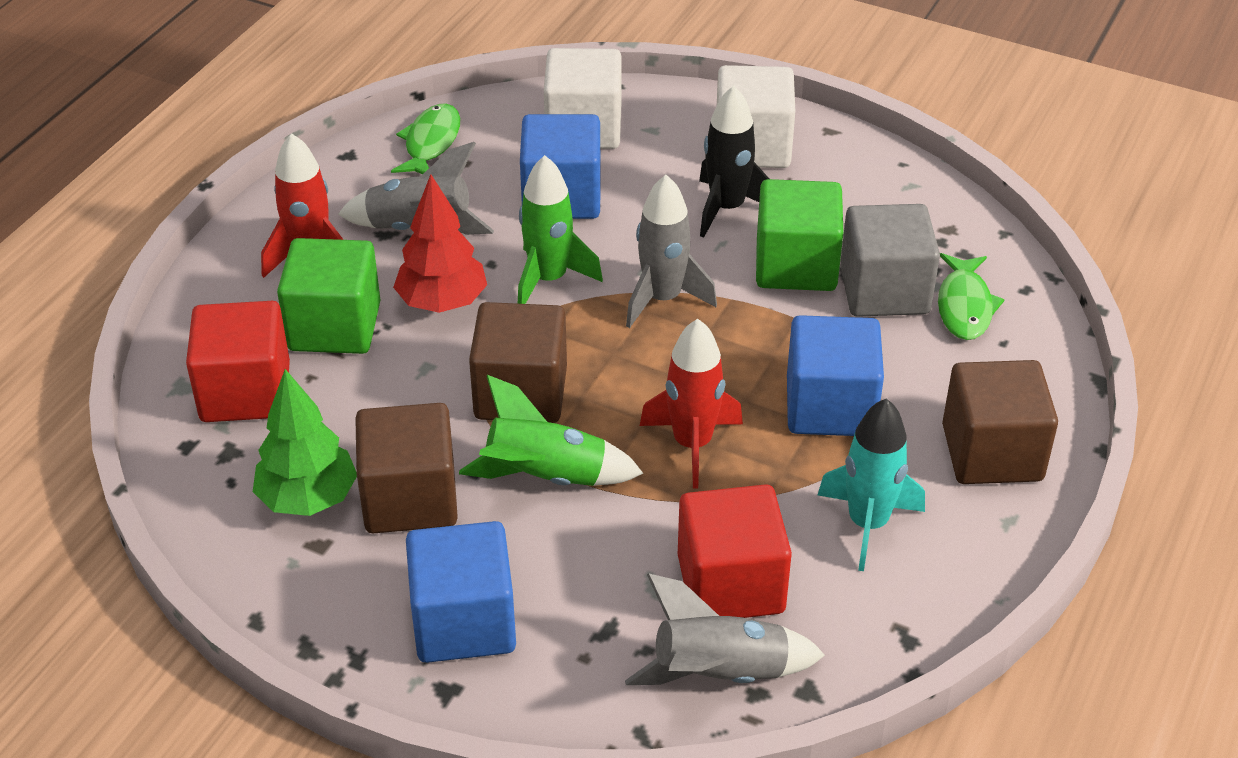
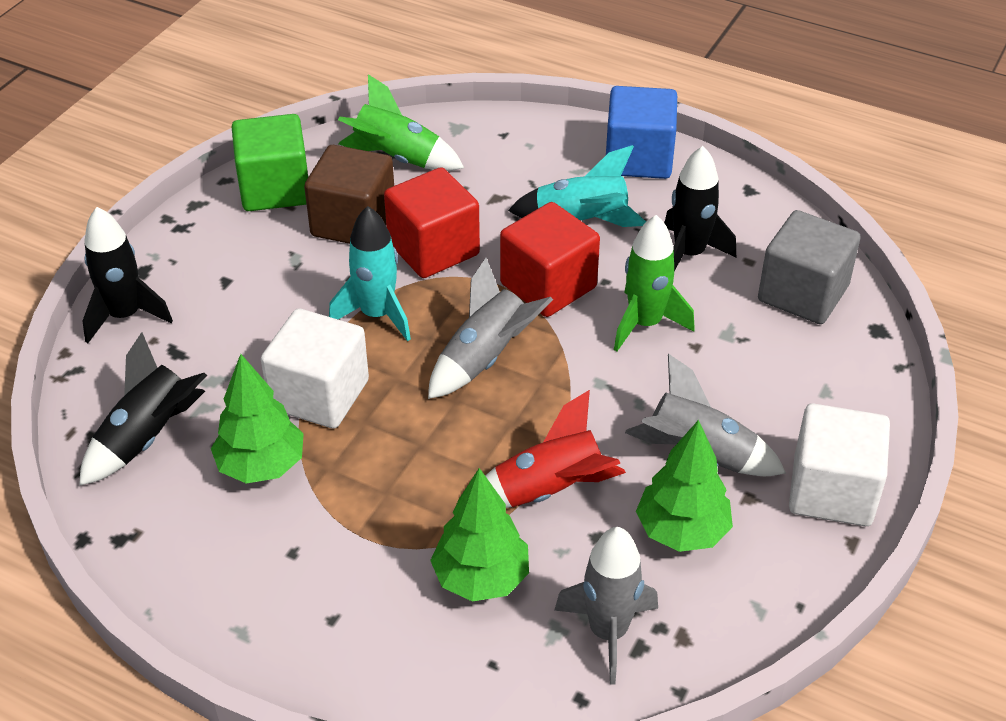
black rocket: 1 -> 3
blue cube: 3 -> 1
brown cube: 3 -> 1
green cube: 2 -> 1
green fish: 2 -> 0
green tree: 1 -> 3
red rocket: 2 -> 1
red tree: 1 -> 0
turquoise rocket: 1 -> 2

